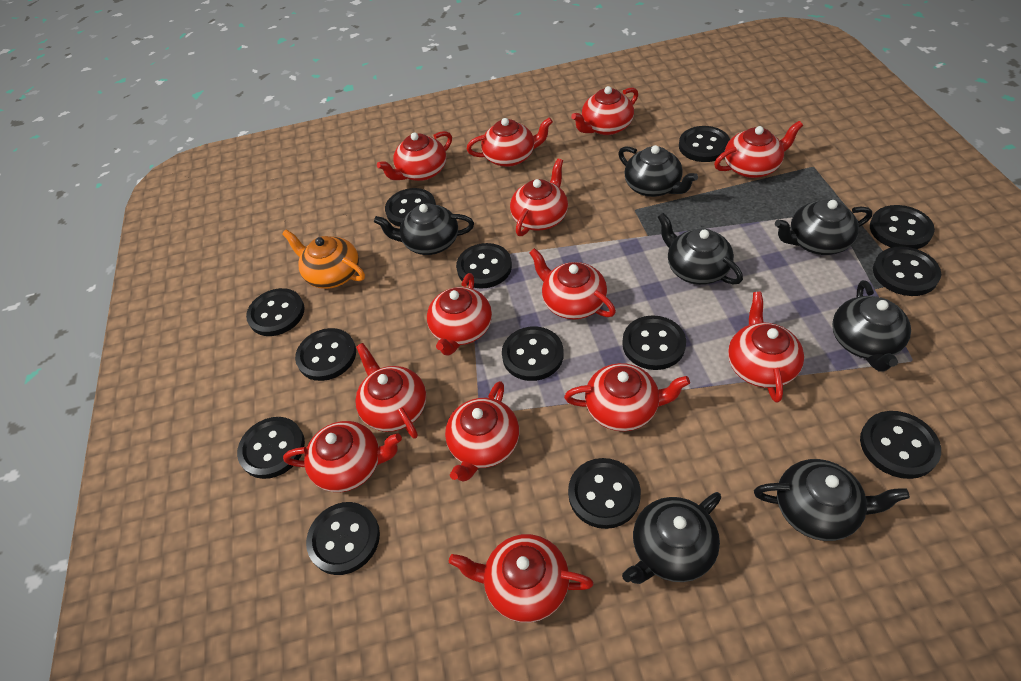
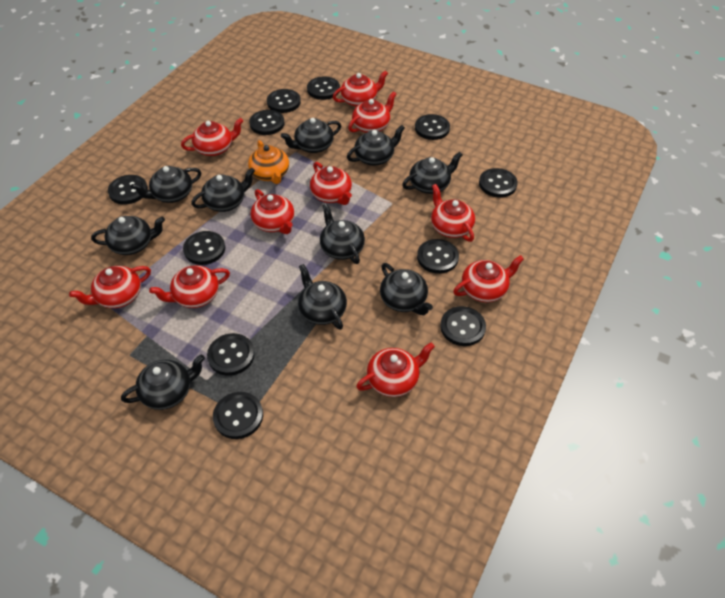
black button: 13 -> 11
black teapot: 7 -> 10
red teapot: 13 -> 10

